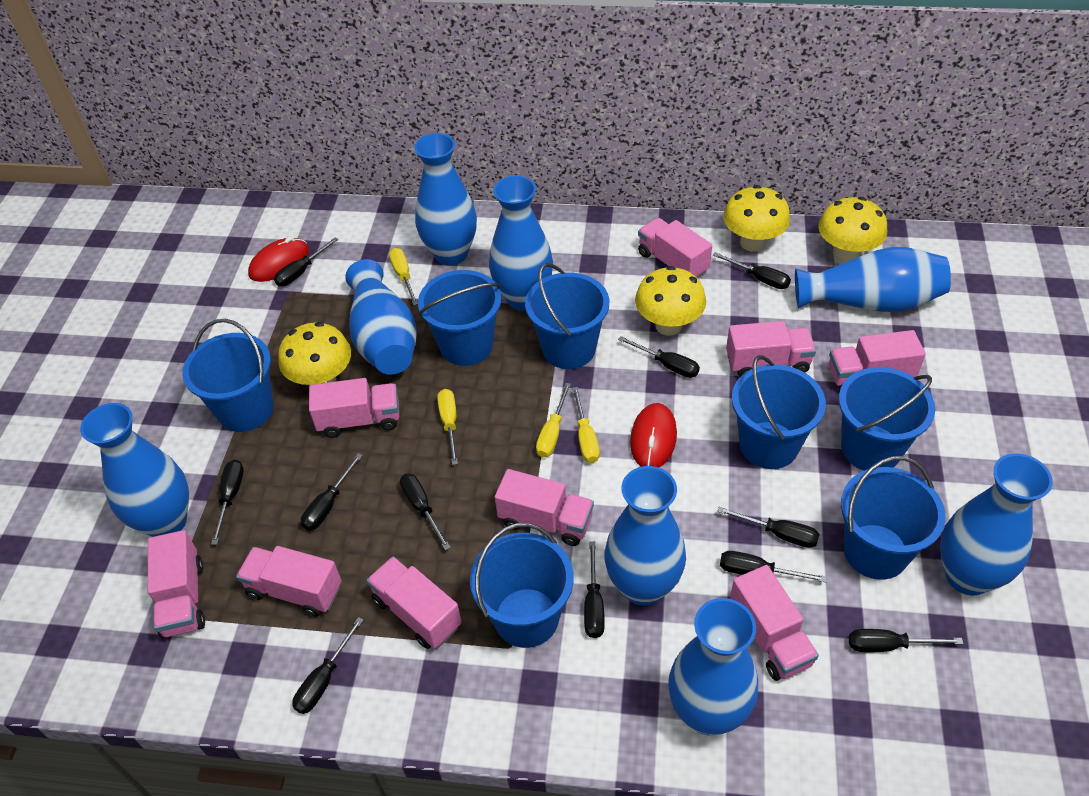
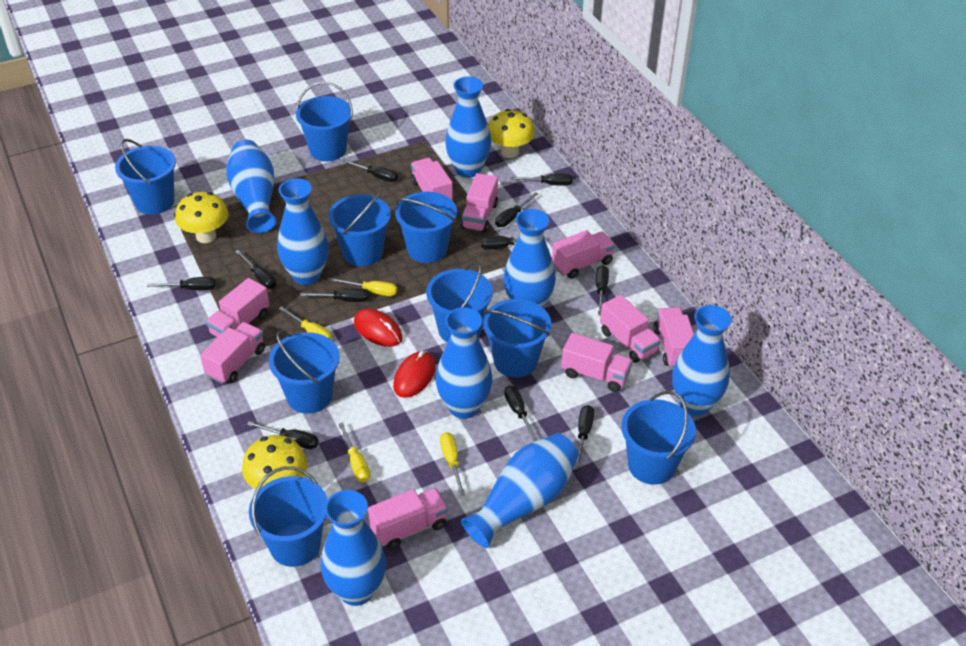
blue bucket: 7 -> 9
yellow mushroom: 4 -> 3

